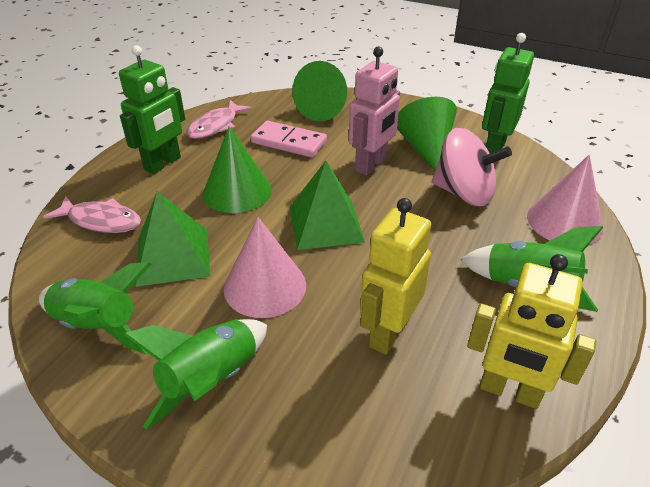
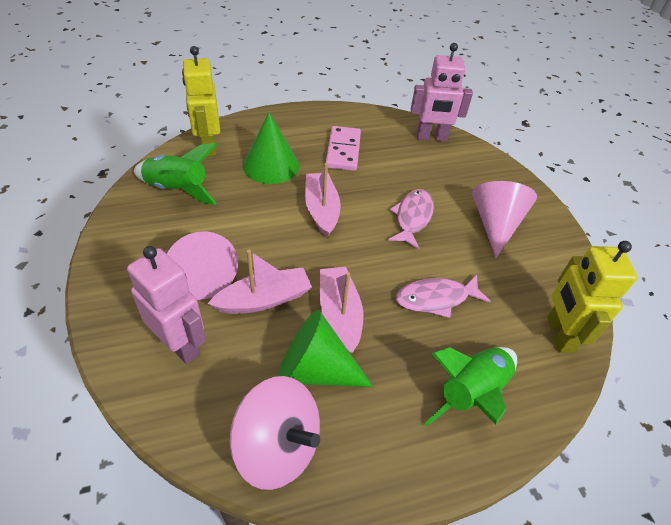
green cone: 3 -> 2
green pyramid: 2 -> 0
green robot: 2 -> 0
green rocket: 3 -> 2
pink boat: 0 -> 3
pink robot: 1 -> 2

